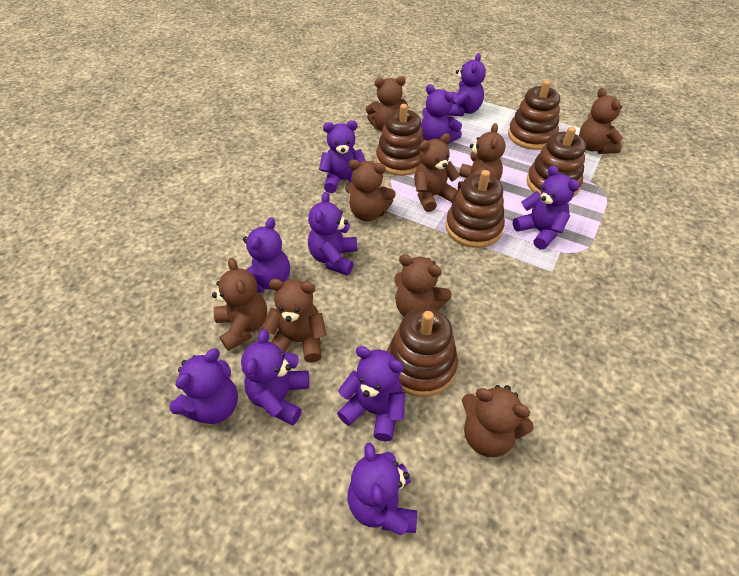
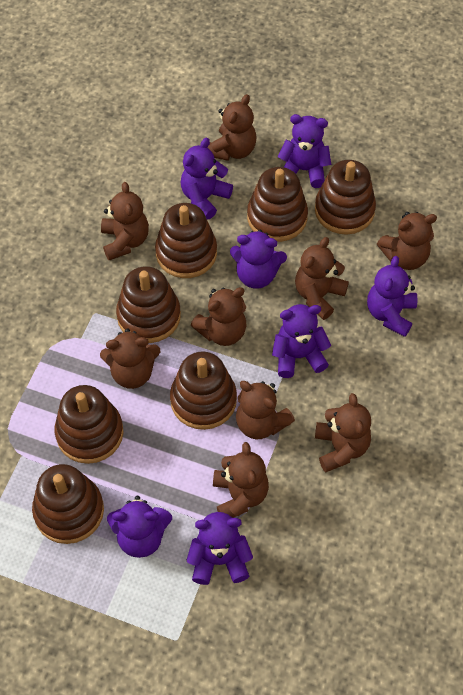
brown stacking toy: 5 -> 7
purple teddy bear: 10 -> 7

